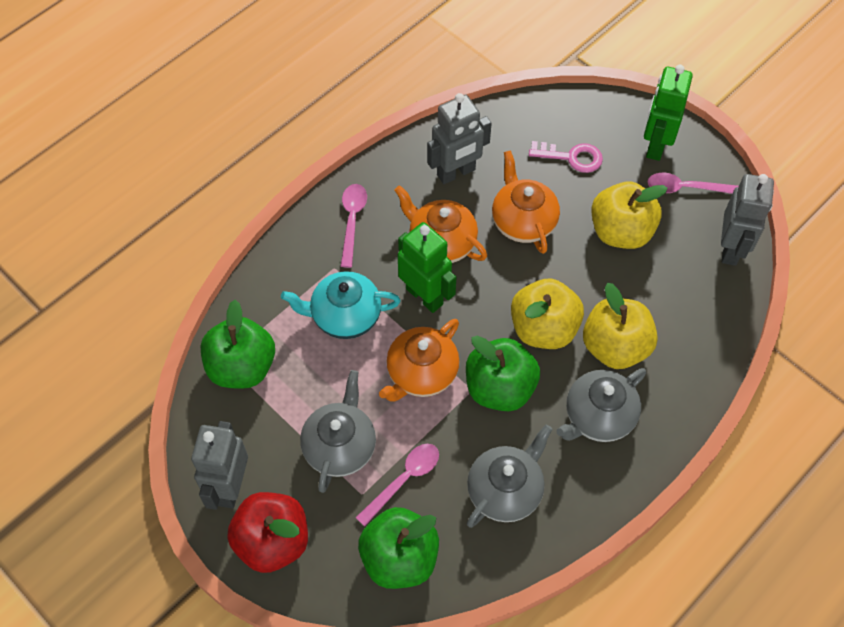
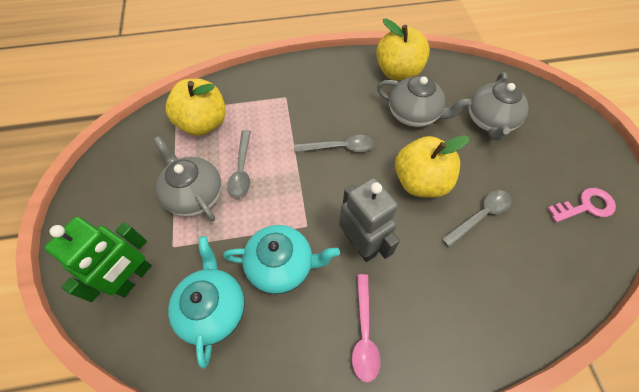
green apple: 3 -> 0
green robot: 2 -> 1
grey robot: 3 -> 1
grey spoon: 0 -> 3
orange teapot: 3 -> 0
pink spoon: 3 -> 1
red apple: 1 -> 0
turquoise teapot: 1 -> 2

